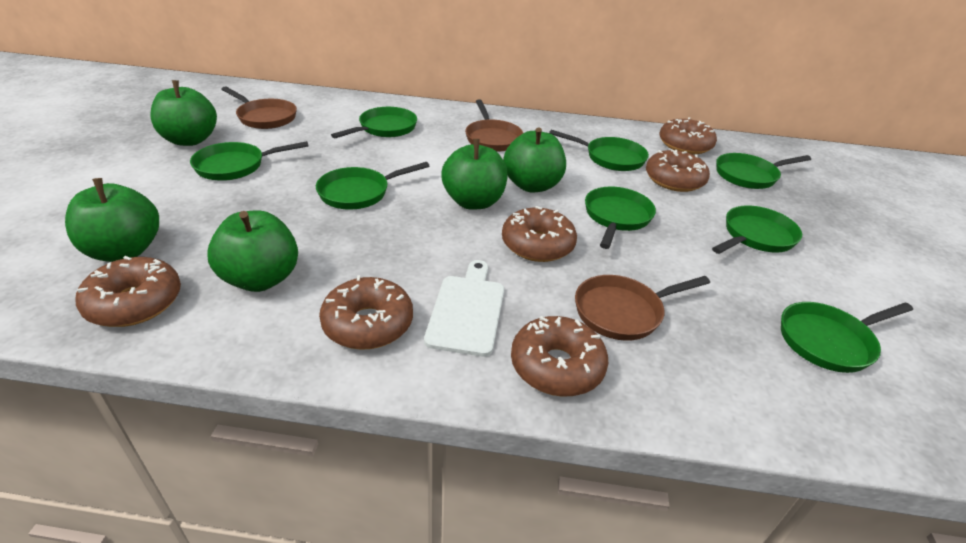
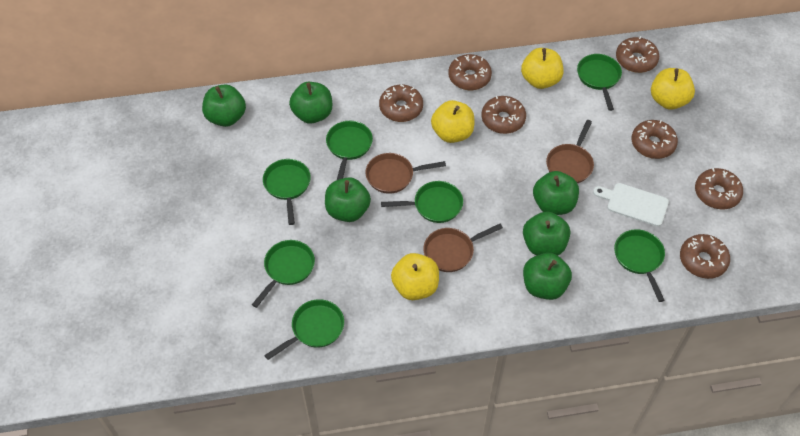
brown donut: 6 -> 7
green apple: 5 -> 6
green pan: 8 -> 7
yellow apple: 0 -> 4

